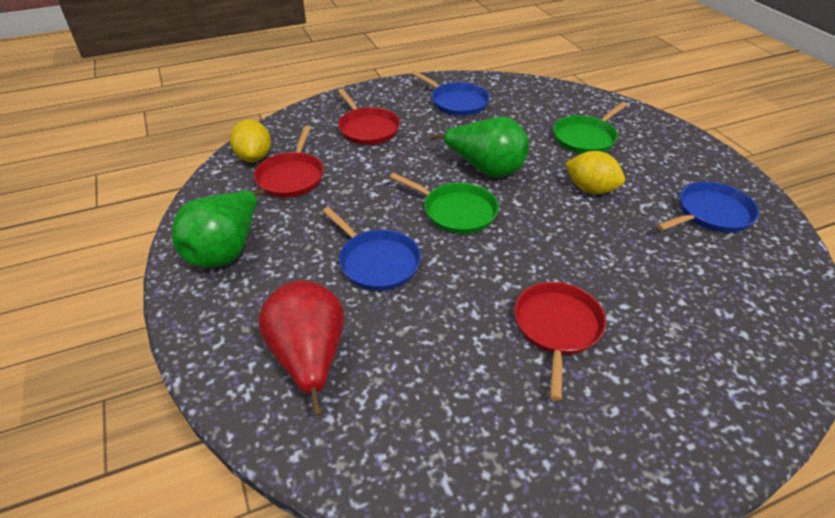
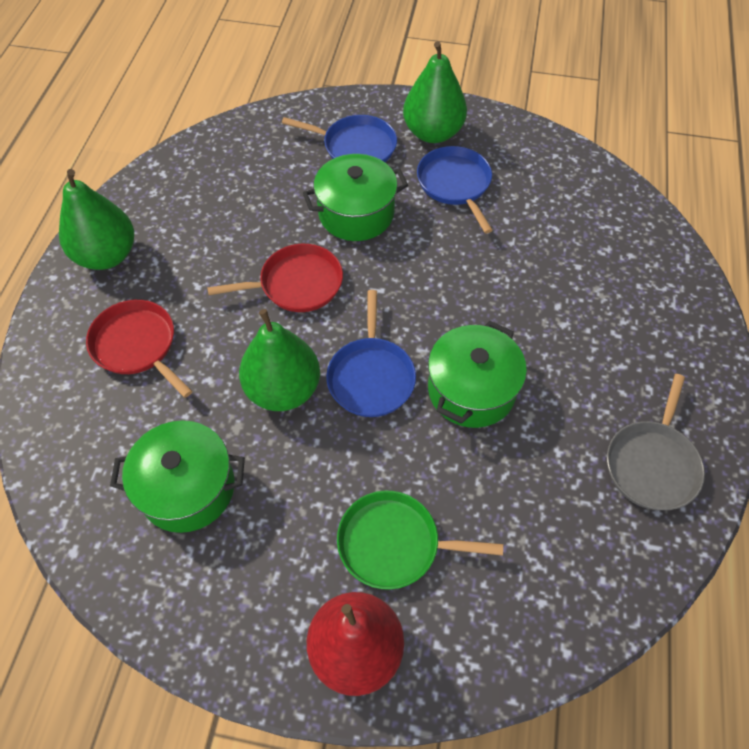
green pan: 2 -> 1
green pear: 2 -> 3
green pot: 0 -> 3
grey pan: 0 -> 1
red pan: 3 -> 2
yellow lemon: 2 -> 0

